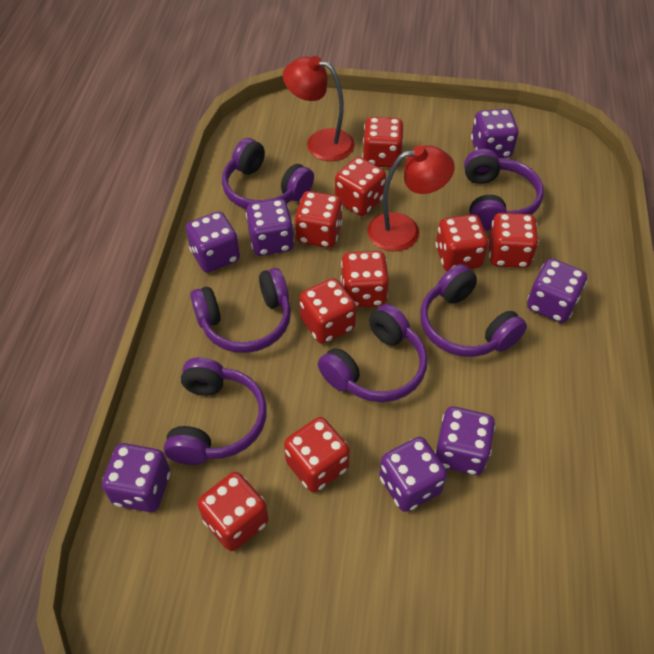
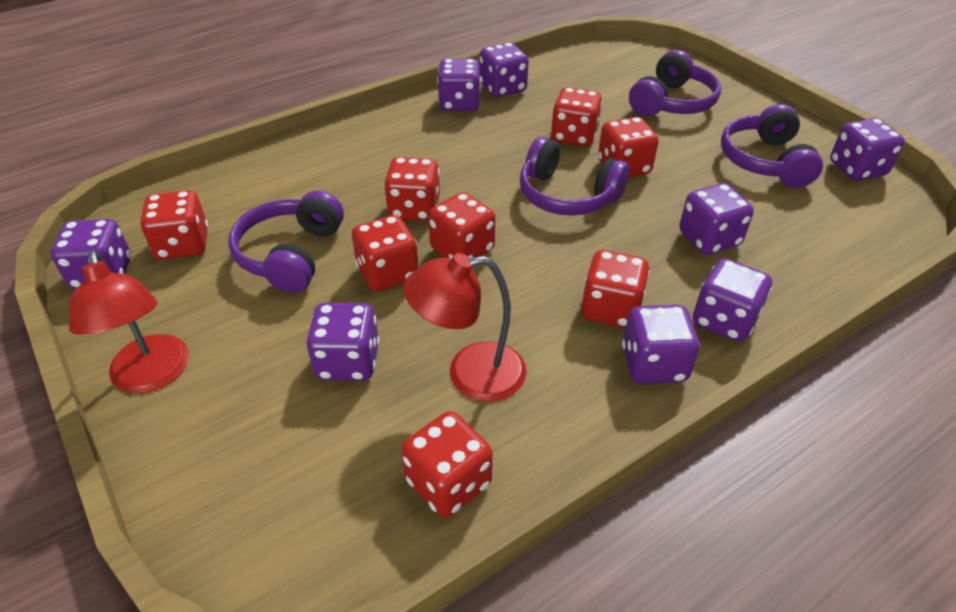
purple dice: 7 -> 8
purple headphones: 6 -> 4
red dice: 9 -> 8

